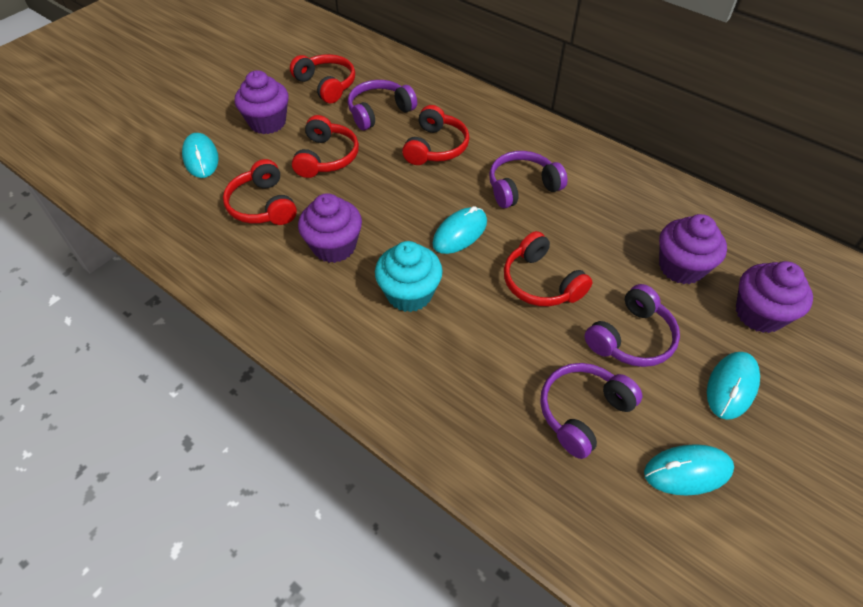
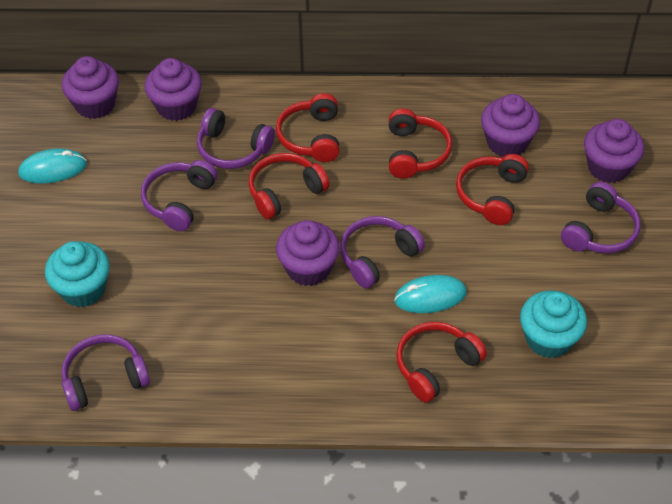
purple cupcake: 4 -> 5
purple headphones: 4 -> 5
turquoise cupcake: 1 -> 2
turquoise mouse: 4 -> 2

